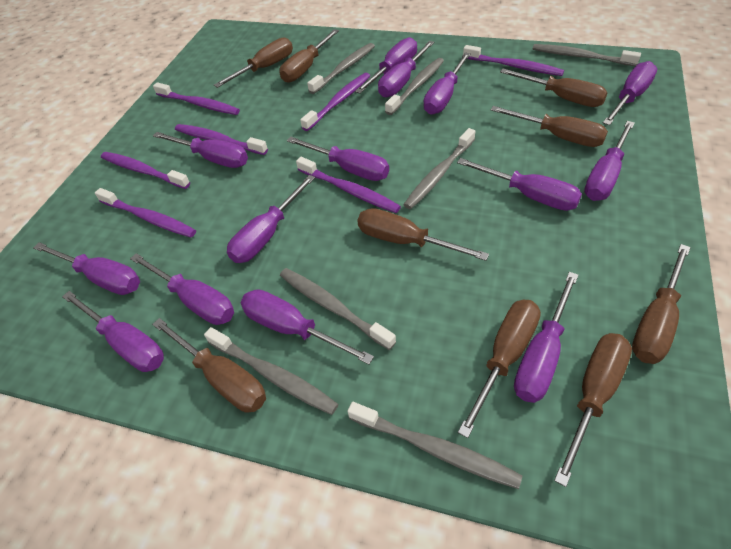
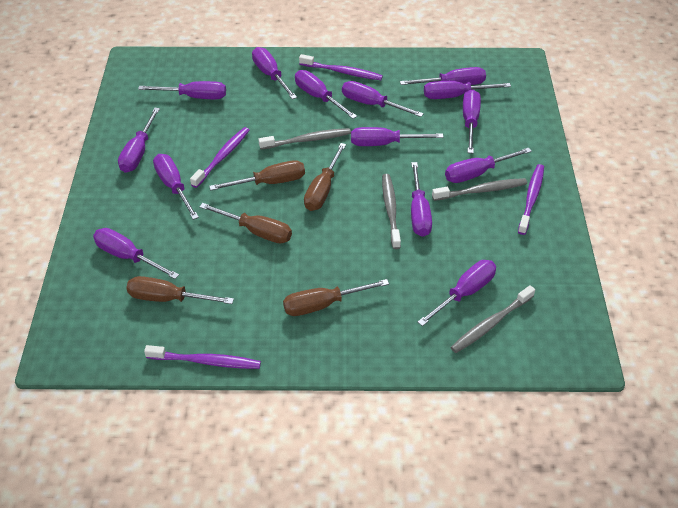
brown screwdriver: 9 -> 5
grey toothbrush: 7 -> 4
purple toothbrush: 7 -> 4

